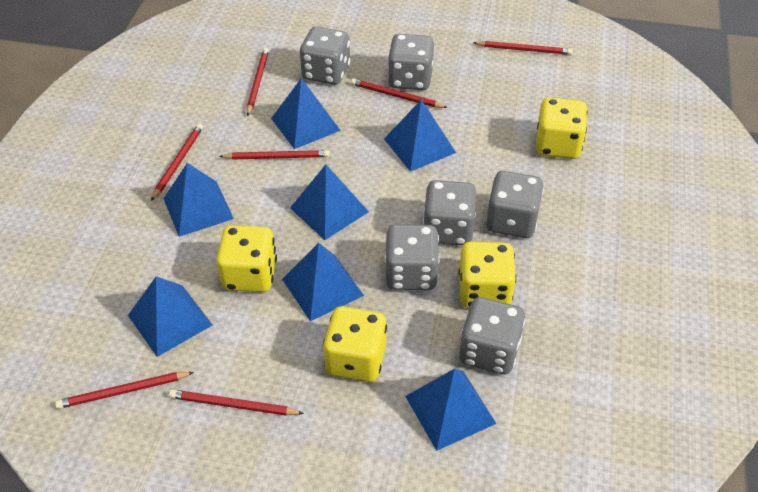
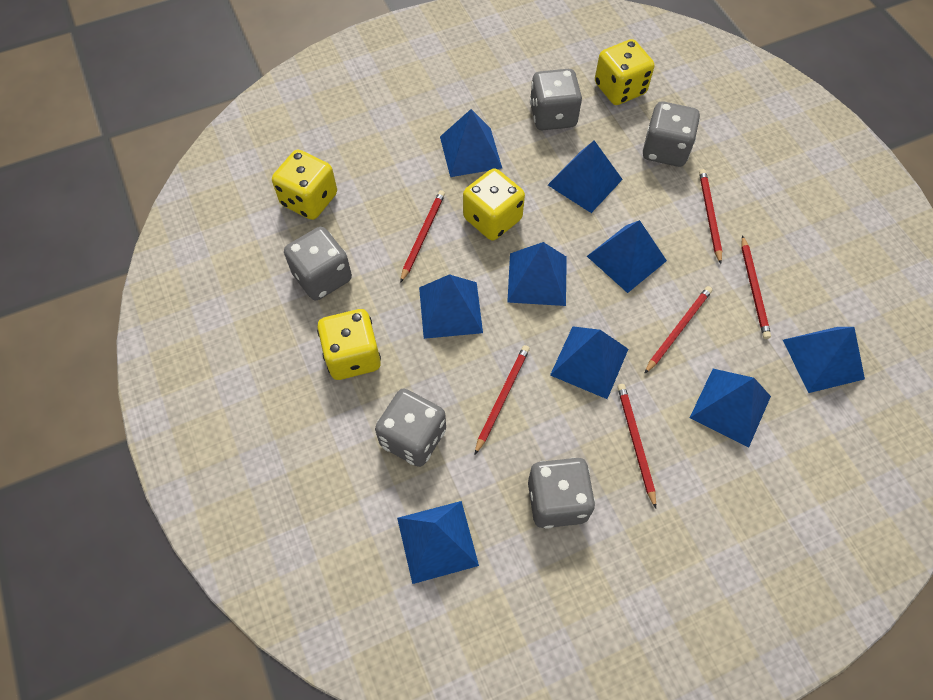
blue pyramid: 7 -> 9
grey dice: 6 -> 5
red pencil: 7 -> 6

